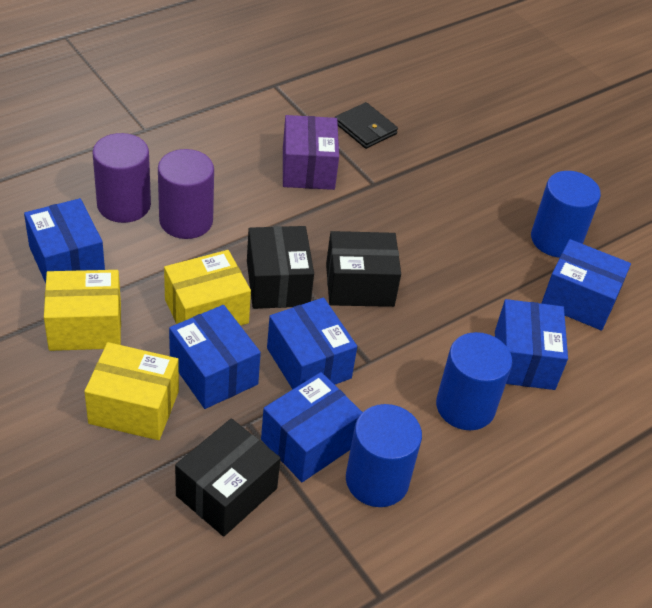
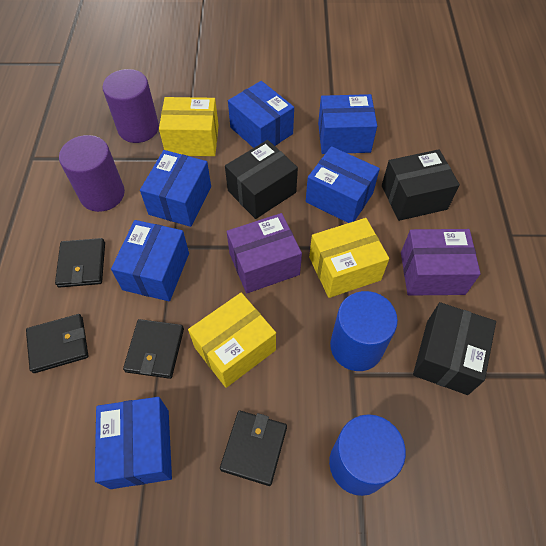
black wallet: 1 -> 4
blue cylinder: 3 -> 2
purple box: 1 -> 2

